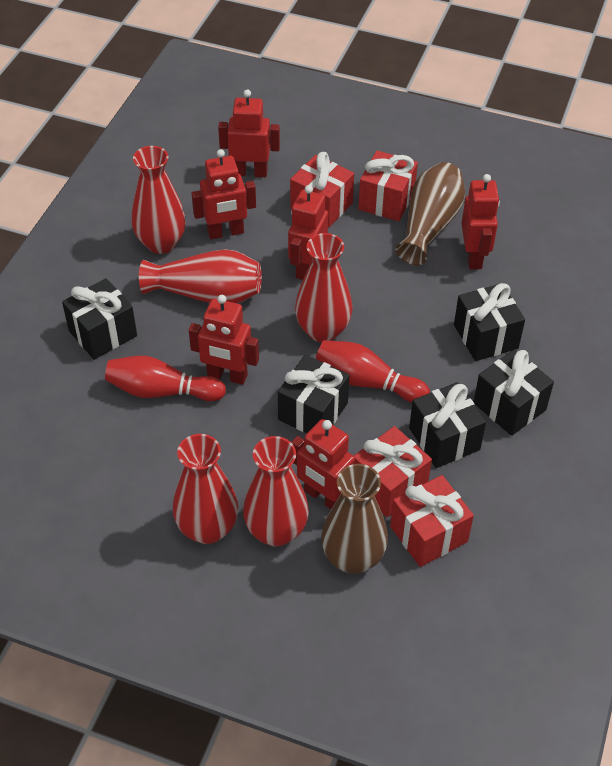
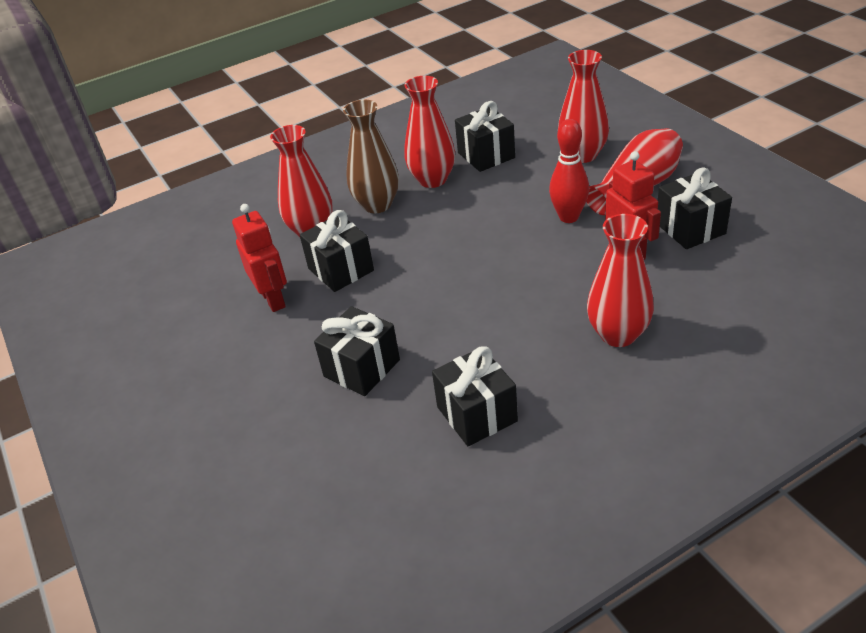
brown vase: 2 -> 1
red bowling pin: 2 -> 1
red gift: 4 -> 0
red robot: 6 -> 2

